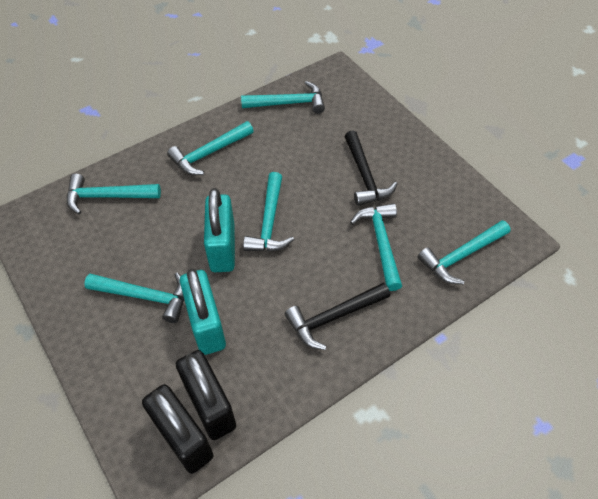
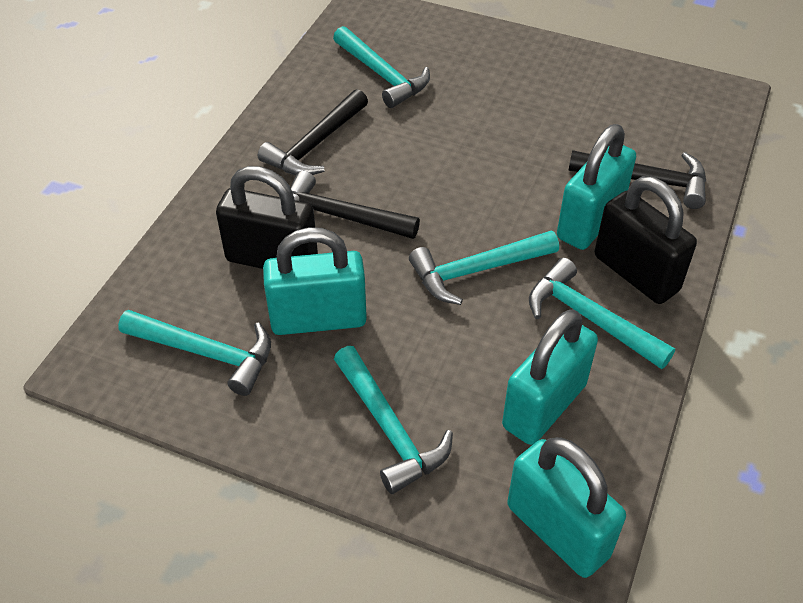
black hammer: 2 -> 3
turquoise hammer: 7 -> 5
turquoise padlock: 2 -> 4

